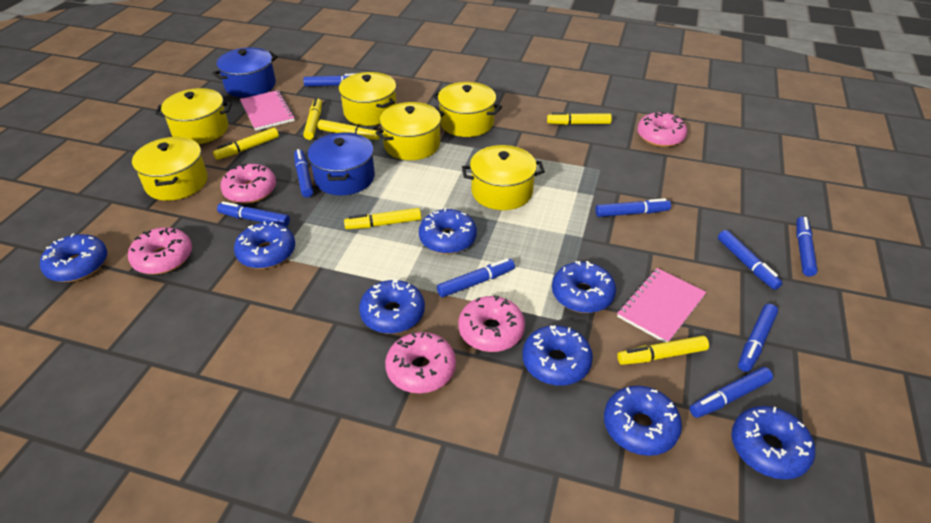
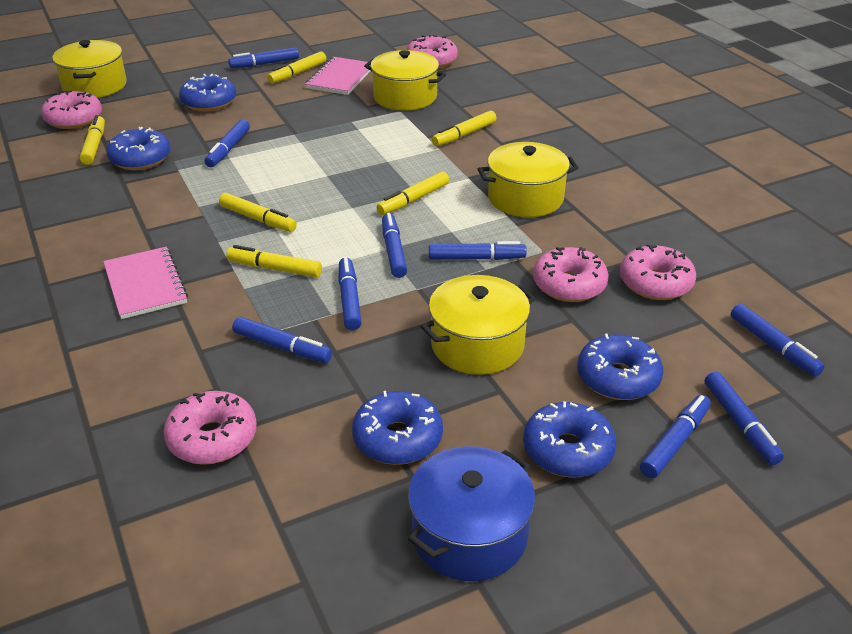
blue donut: 8 -> 5
blue pot: 2 -> 1
yellow pot: 6 -> 4

